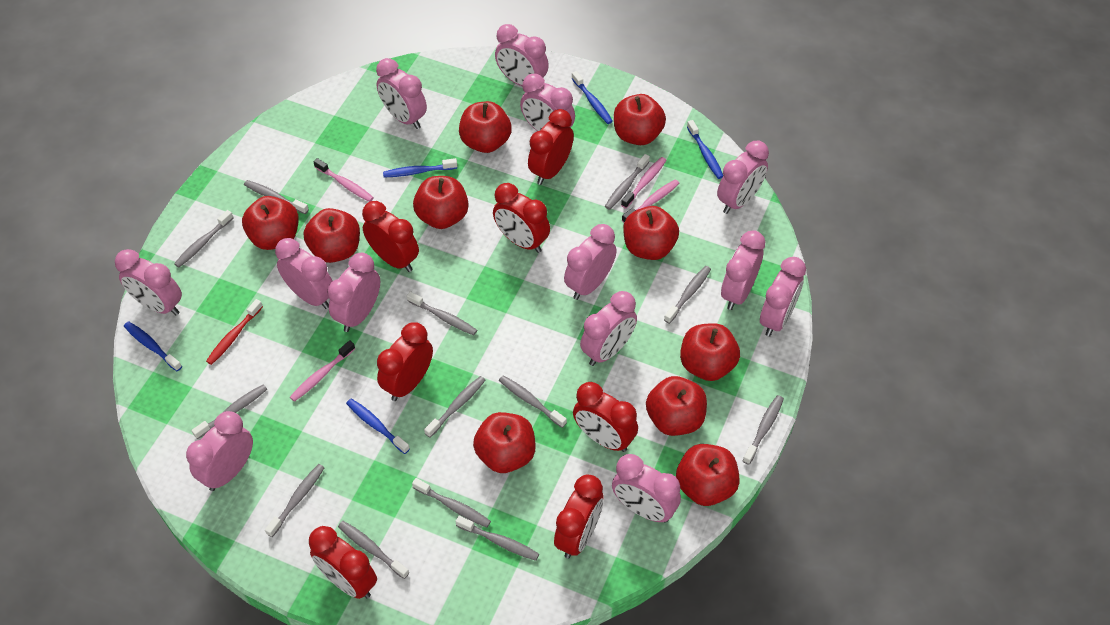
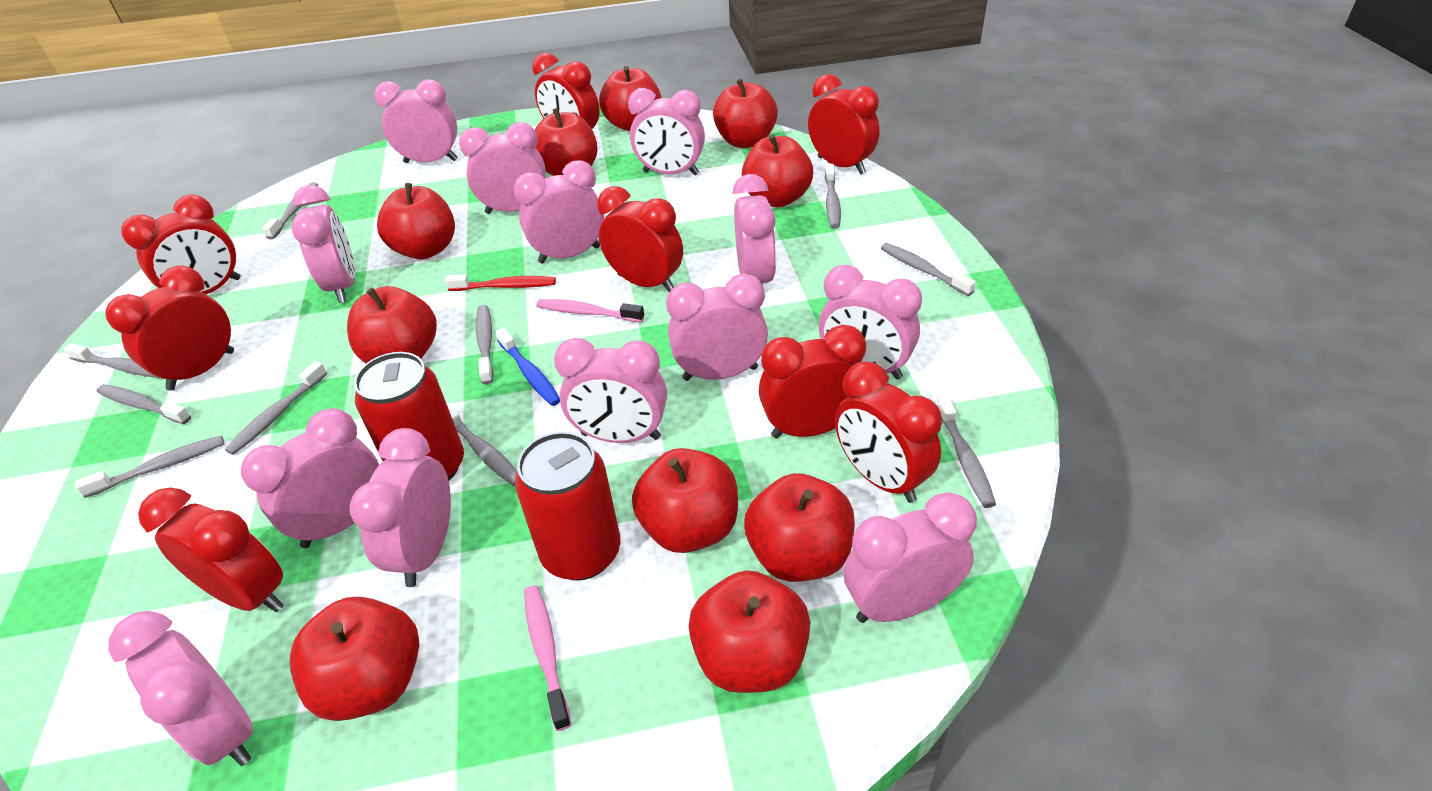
blue toothbrush: 5 -> 1
grey toothbrush: 13 -> 10
pink toothbrush: 4 -> 2
red can: 0 -> 2
red clock: 7 -> 8

